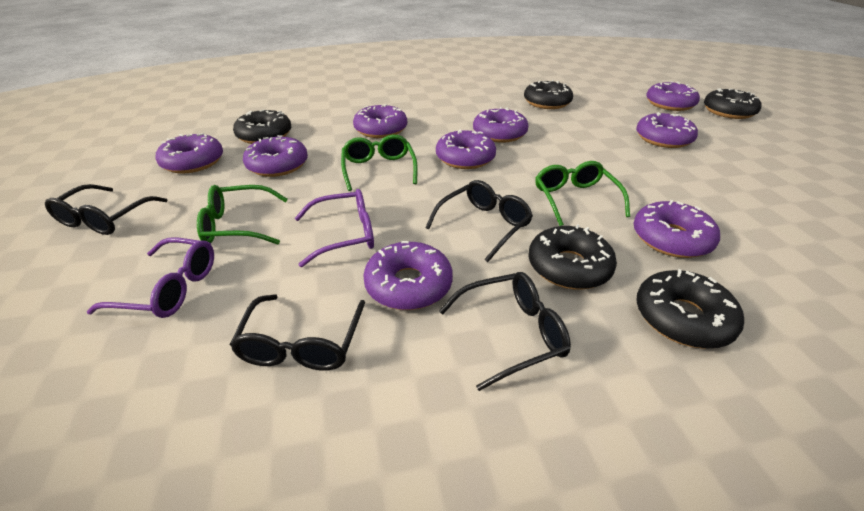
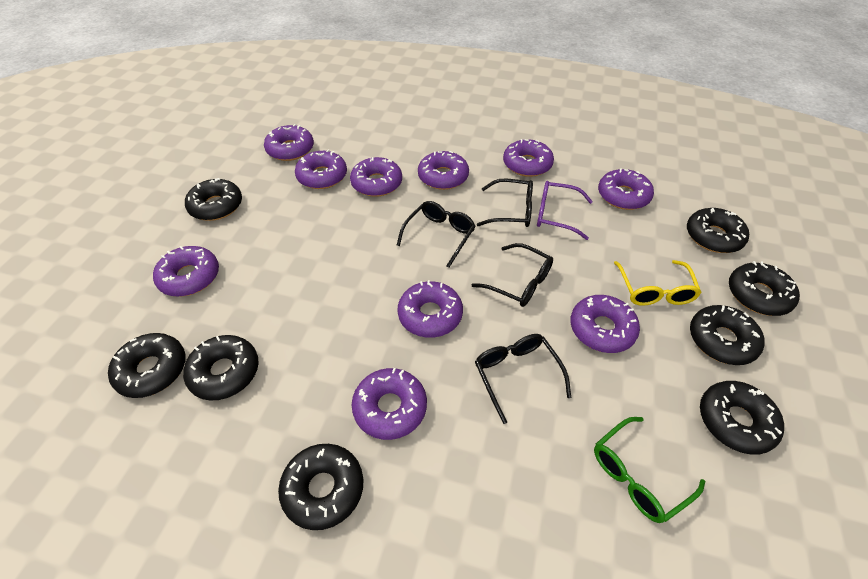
black donut: 5 -> 8
green glasses: 3 -> 1
purple donut: 9 -> 10
purple glasses: 2 -> 1
yellow glasses: 0 -> 1

